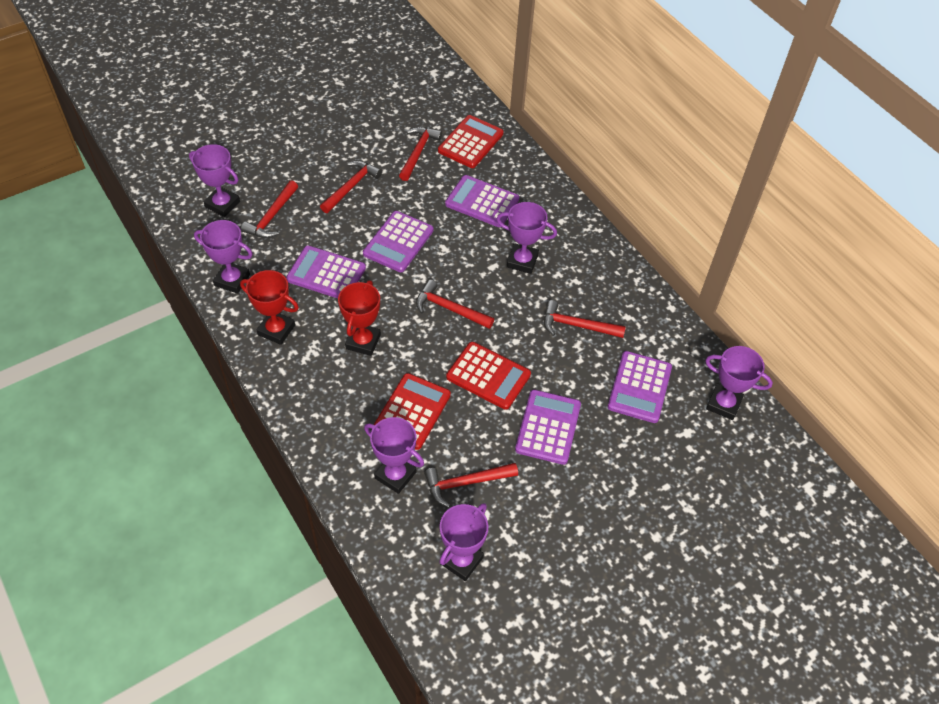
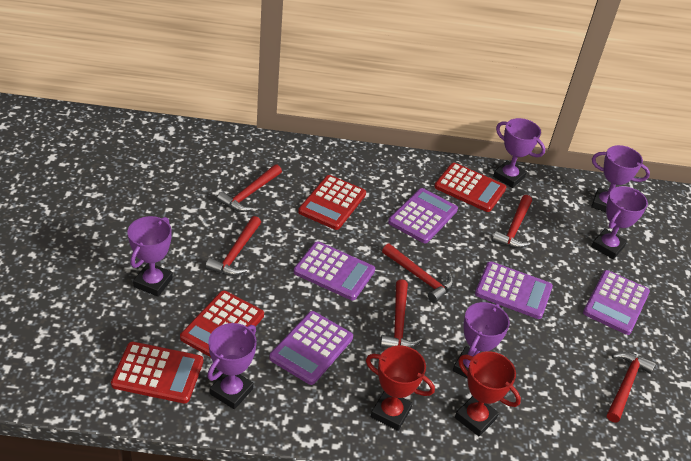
red calculator: 3 -> 4

